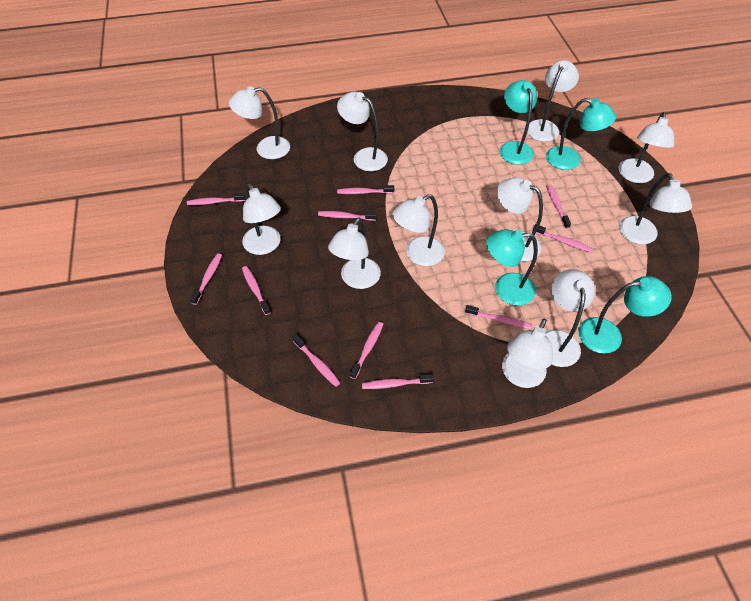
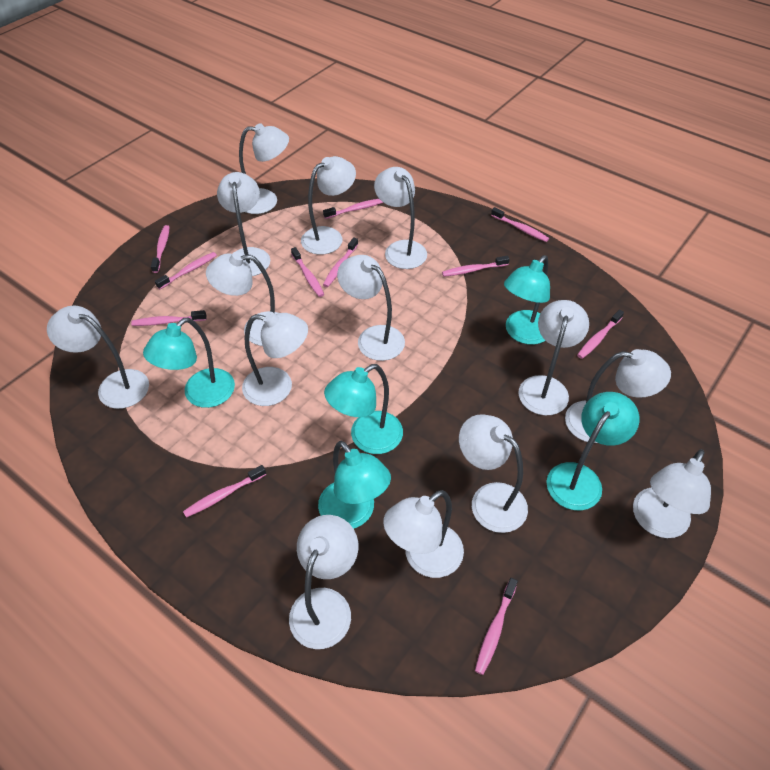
turquoise lamp: 4 -> 5
white lamp: 11 -> 14

